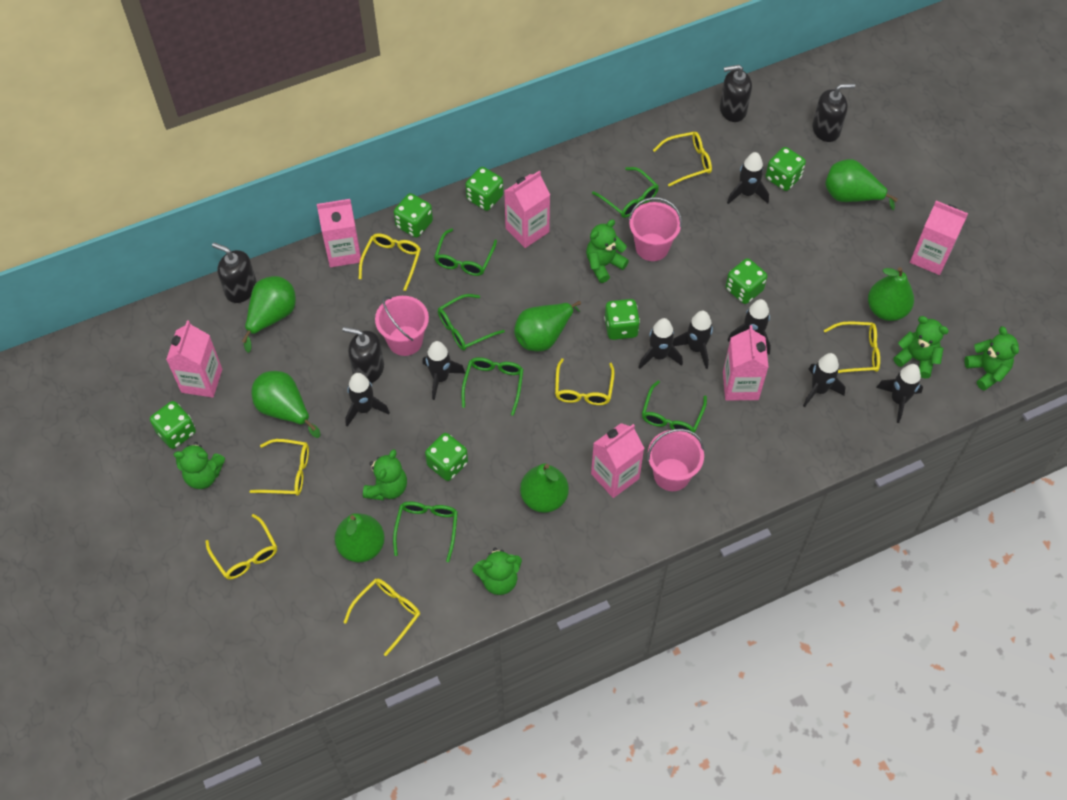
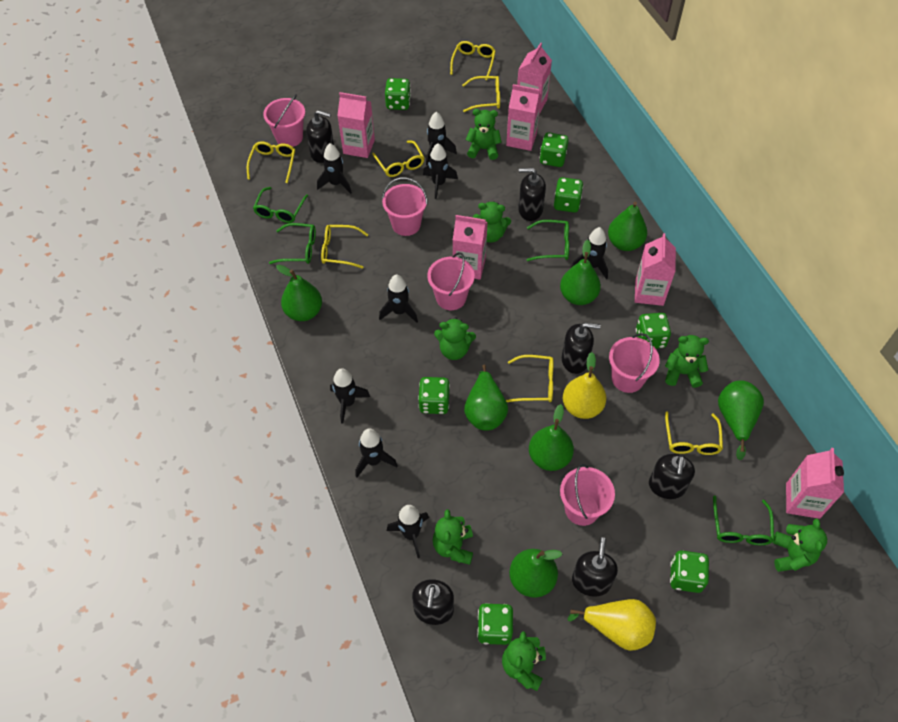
black soap dispenser: 4 -> 6
green glasses: 6 -> 4
green teddy bear: 6 -> 7
pink bucket: 3 -> 5
yellow pear: 0 -> 2

